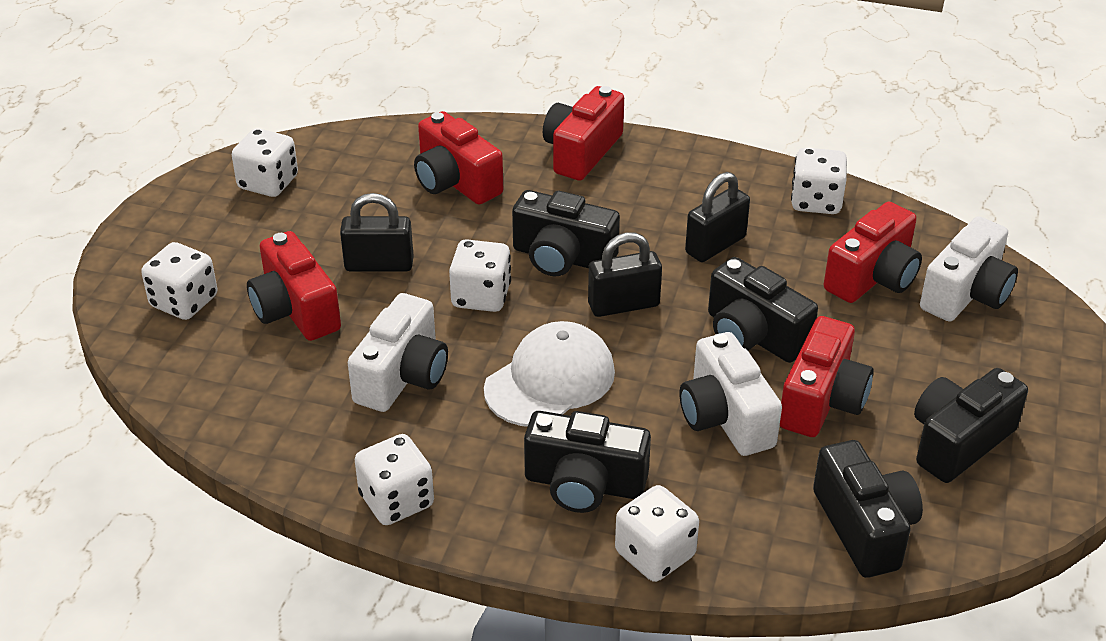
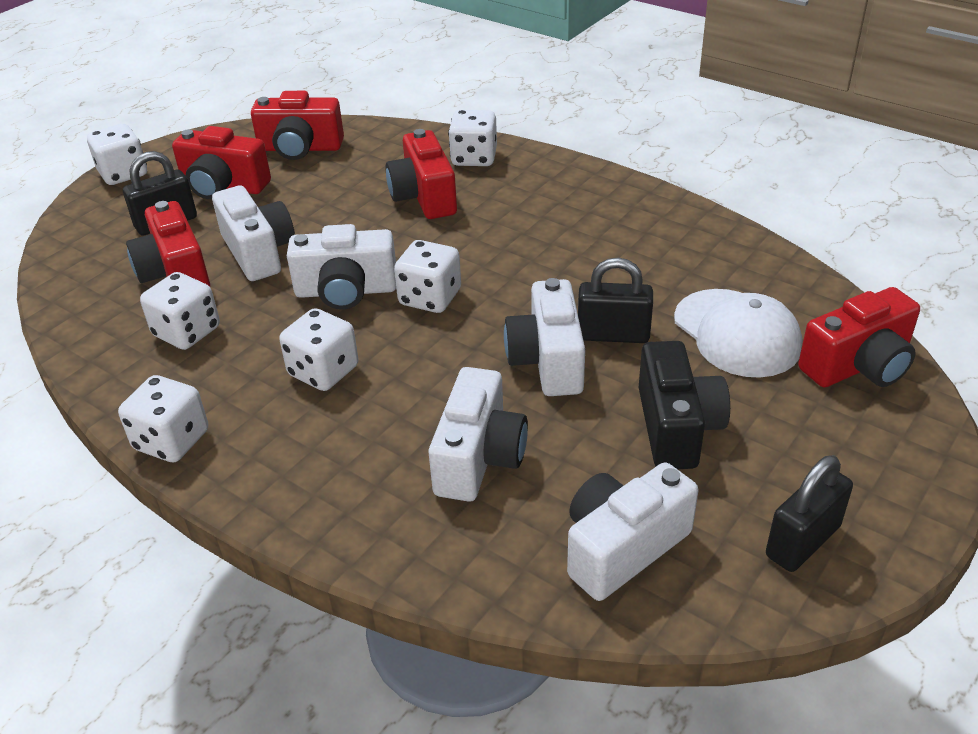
black camera: 5 -> 1
white camera: 3 -> 5

